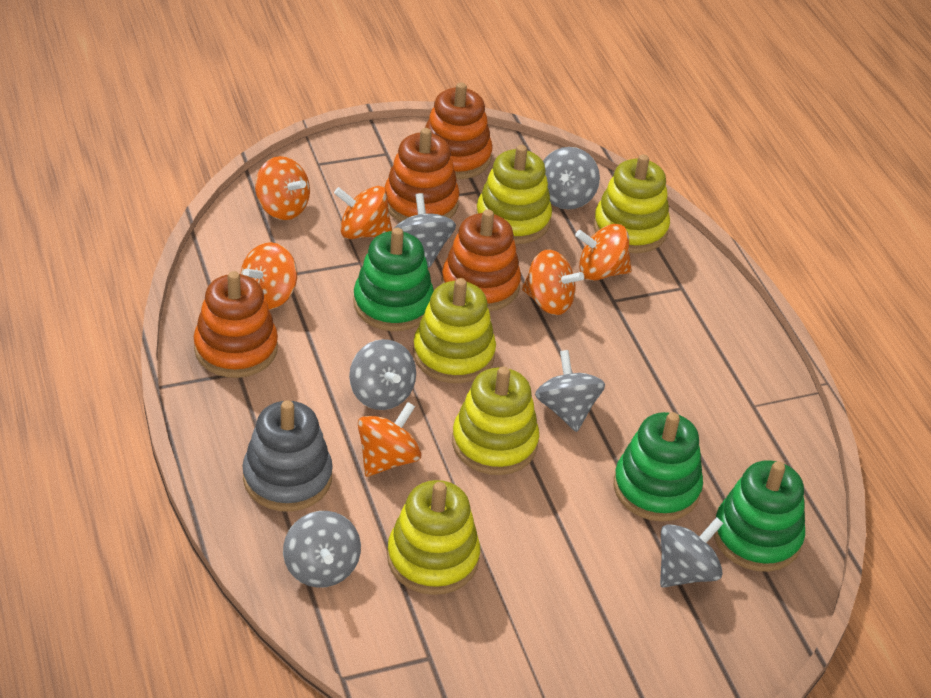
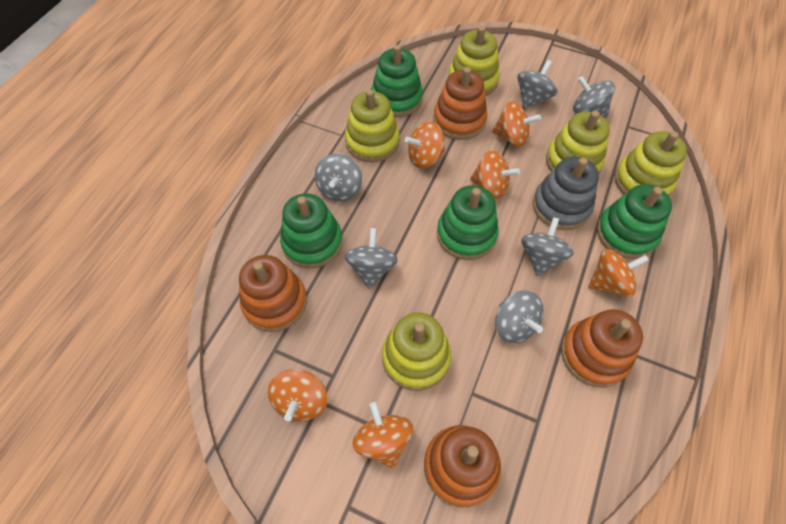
green stacking toy: 3 -> 4

